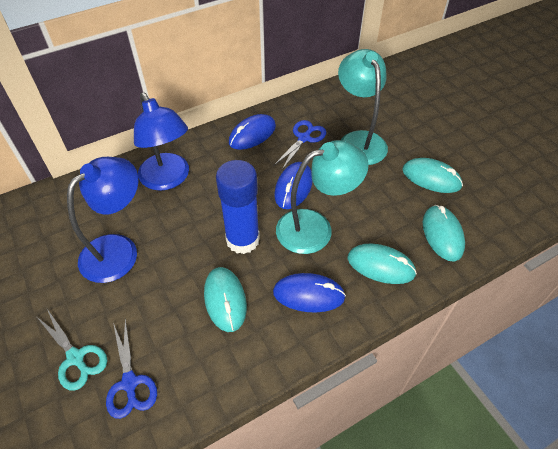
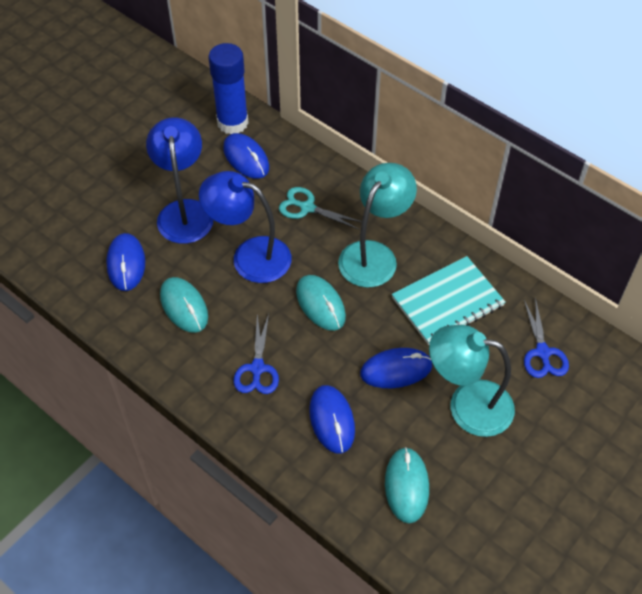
blue mouse: 3 -> 4
turquoise mouse: 4 -> 3
turquoise notebook: 0 -> 1

